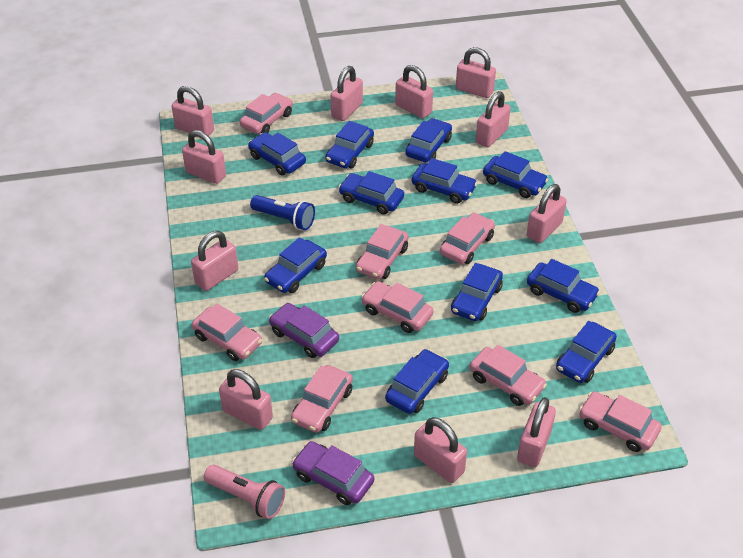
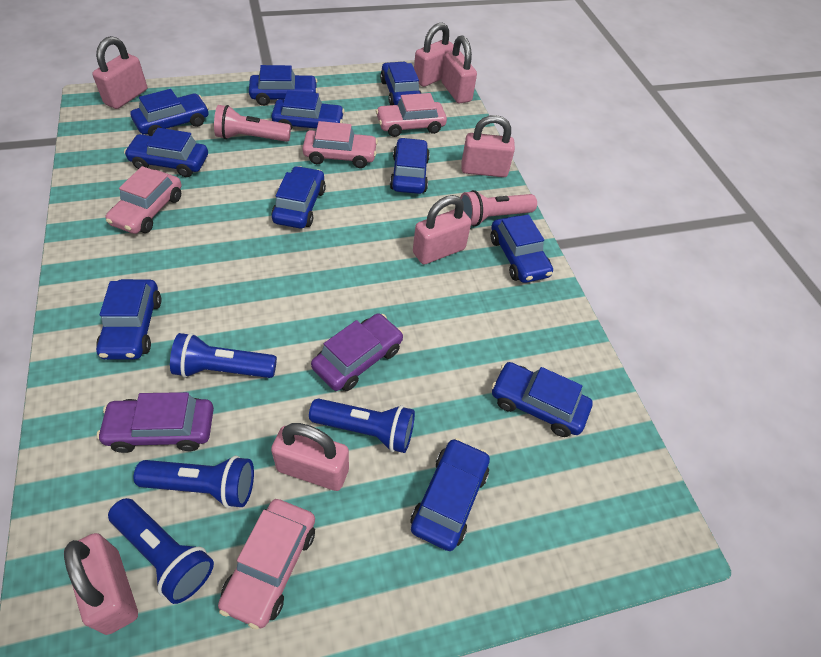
blue flashlight: 1 -> 4
pink car: 8 -> 4
pink flashlight: 1 -> 2
pink padlock: 11 -> 7

